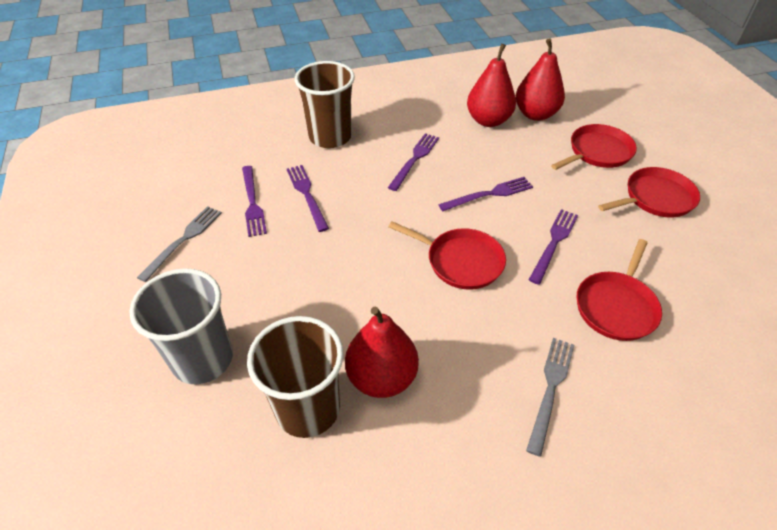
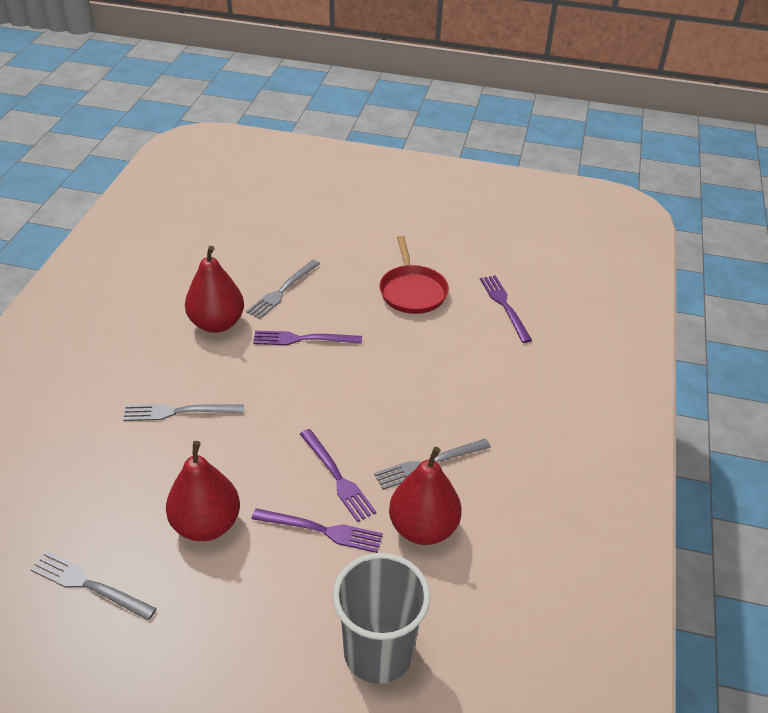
brown cup: 2 -> 0
grey fork: 2 -> 4
purple fork: 5 -> 4
red pan: 4 -> 1

